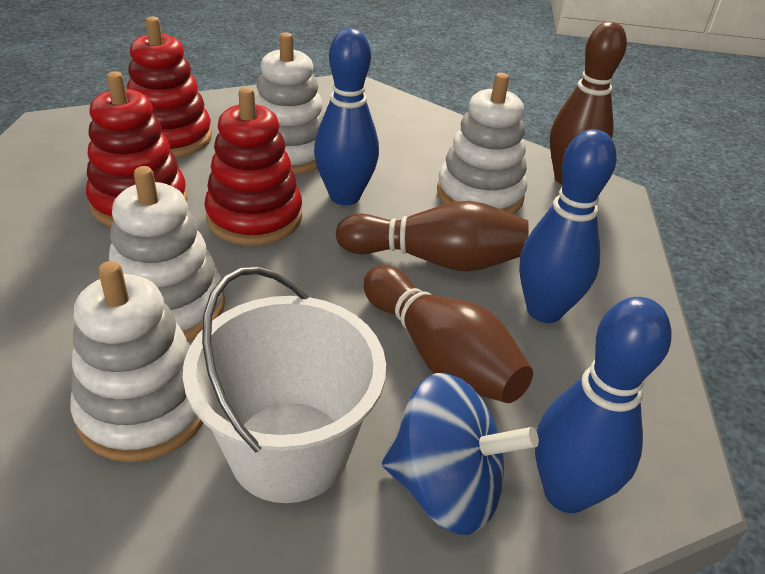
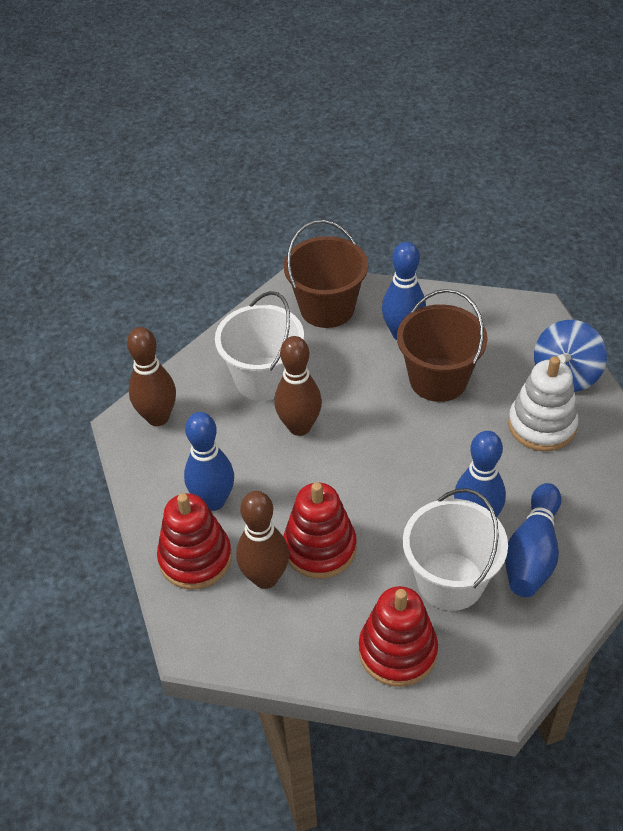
blue bowling pin: 3 -> 4
brown bucket: 0 -> 2
white bucket: 1 -> 2
white stacking toy: 4 -> 1

